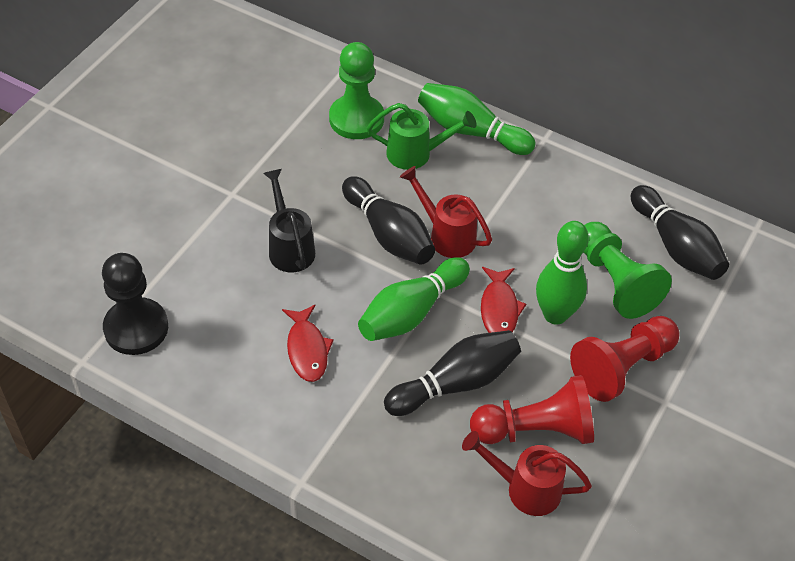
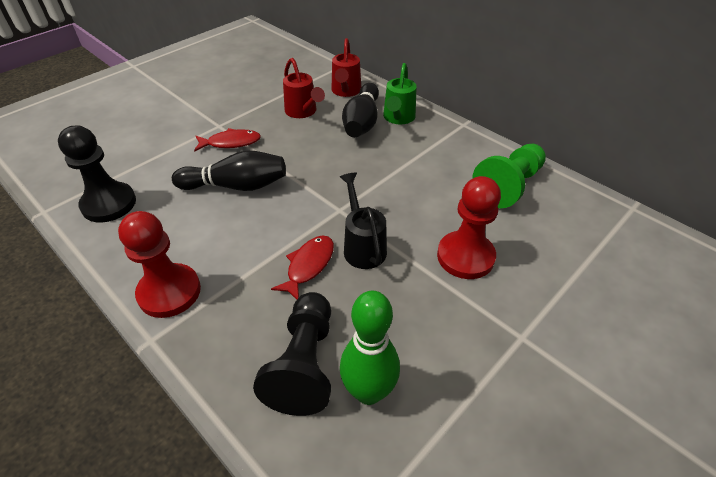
black bowling pin: 3 -> 2
black pawn: 1 -> 2
green bowling pin: 3 -> 1
green pawn: 2 -> 1

